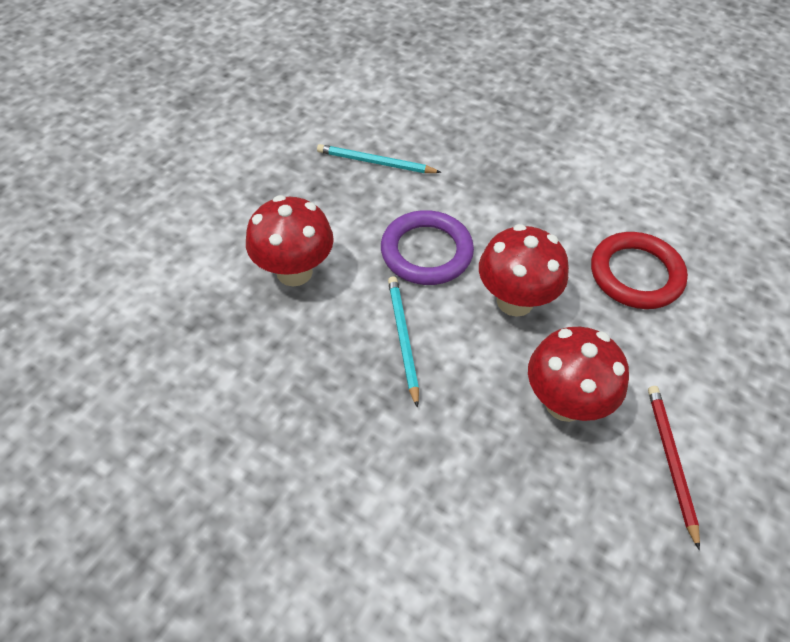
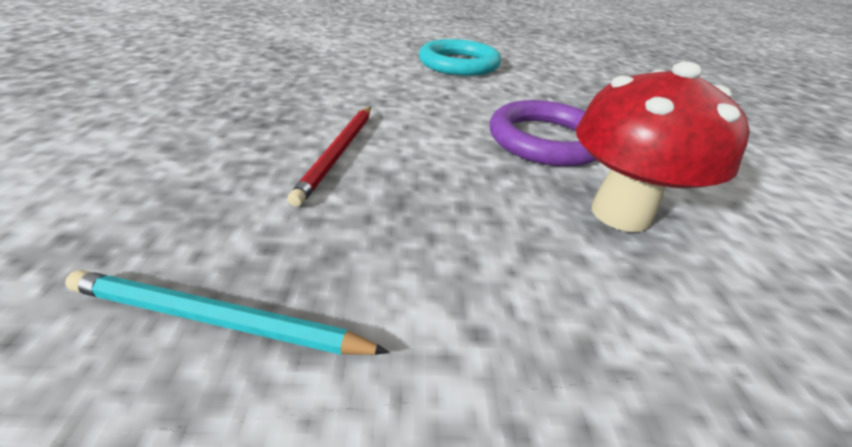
red mushroom: 3 -> 1
red ring: 1 -> 0
turquoise pencil: 2 -> 1
turquoise ring: 0 -> 1

